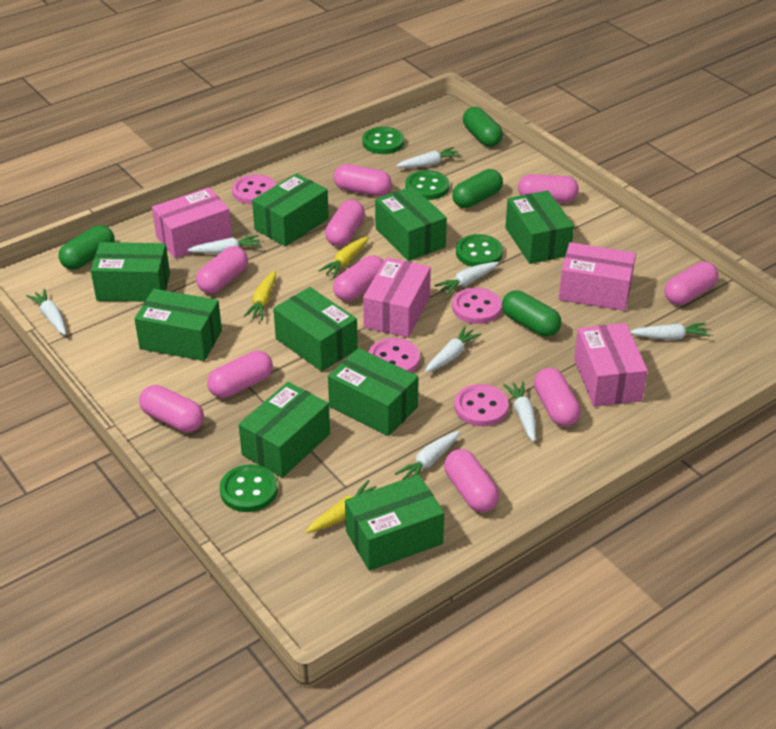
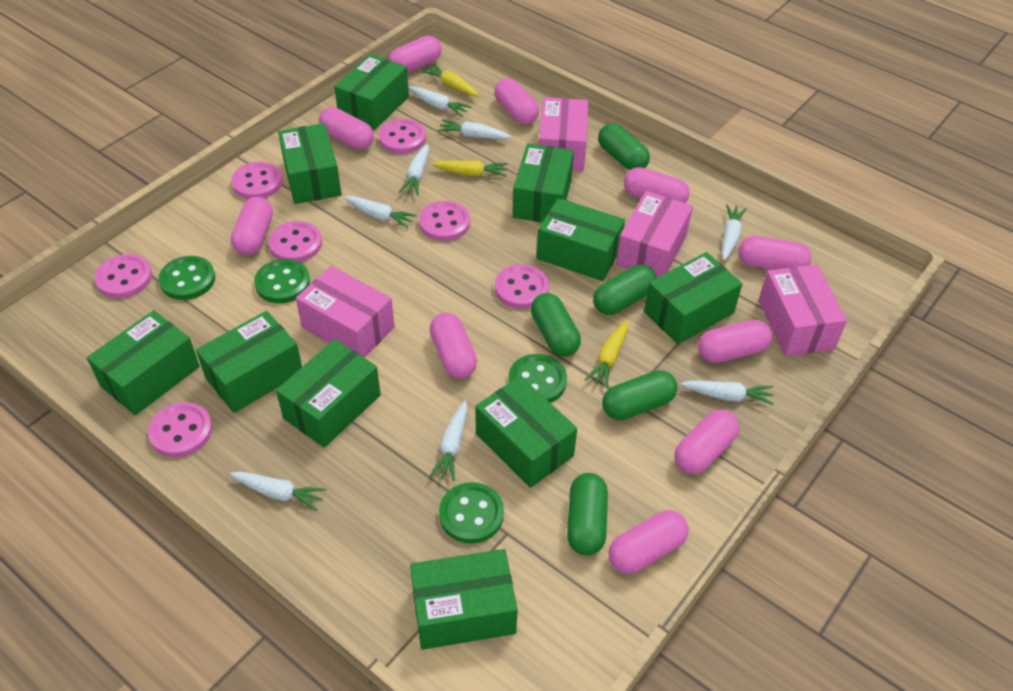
green box: 9 -> 10
green capsule: 4 -> 5
pink button: 4 -> 7

